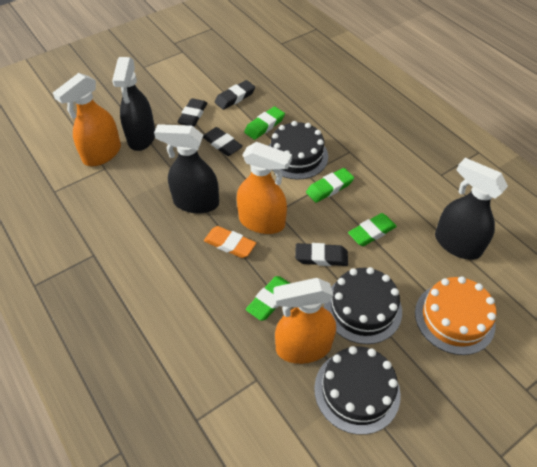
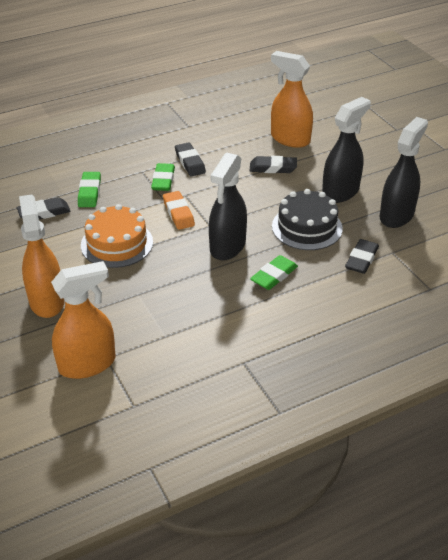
black cake: 3 -> 1
green eraser: 4 -> 3

